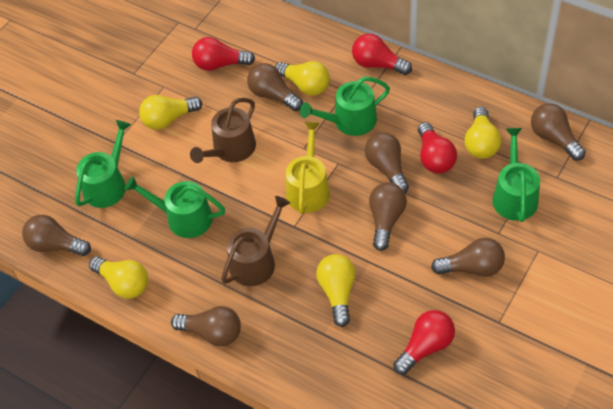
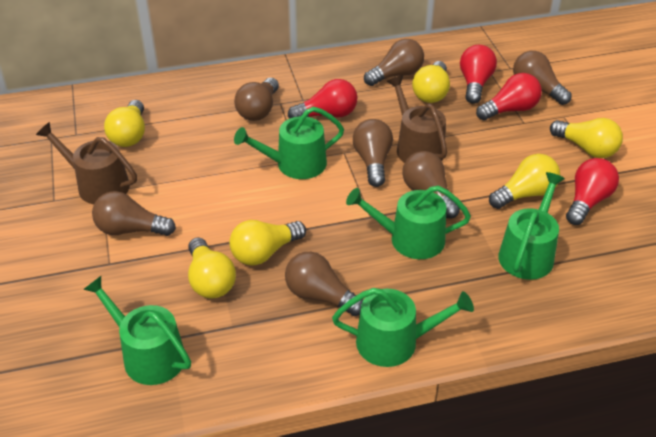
green watering can: 4 -> 5
yellow light bulb: 5 -> 6
yellow watering can: 1 -> 0

